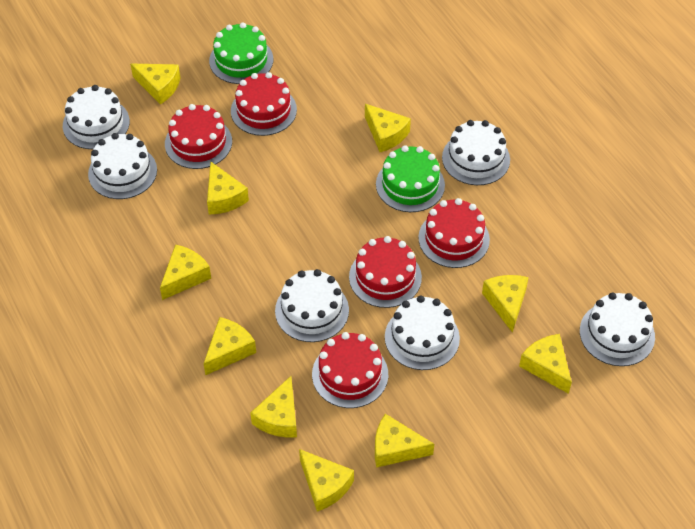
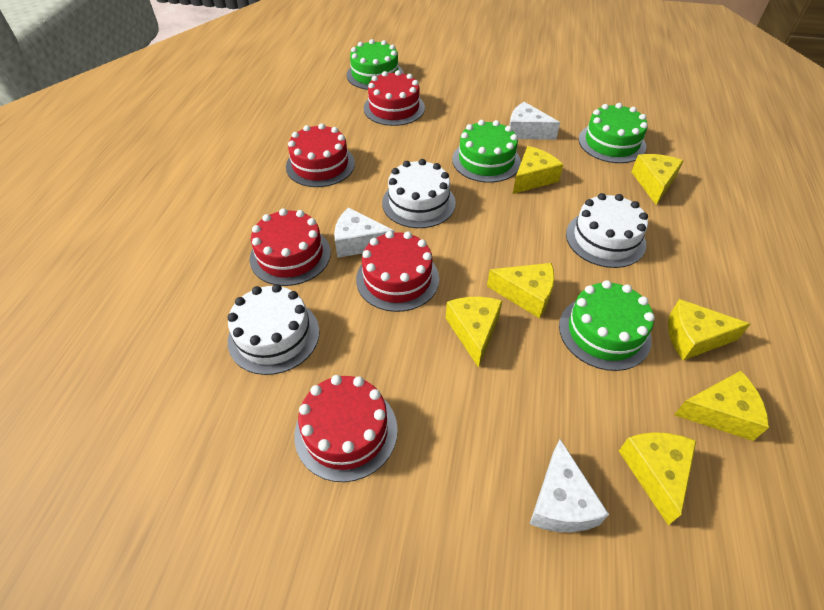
green cake: 2 -> 4
white cake: 6 -> 3
white cheese: 0 -> 3
yellow cheese: 10 -> 7

